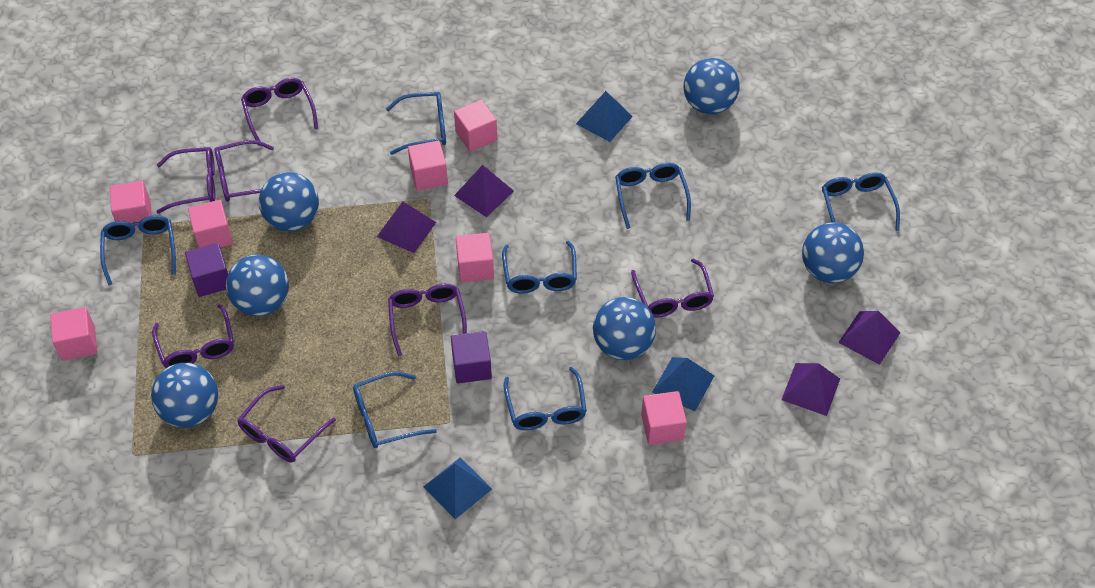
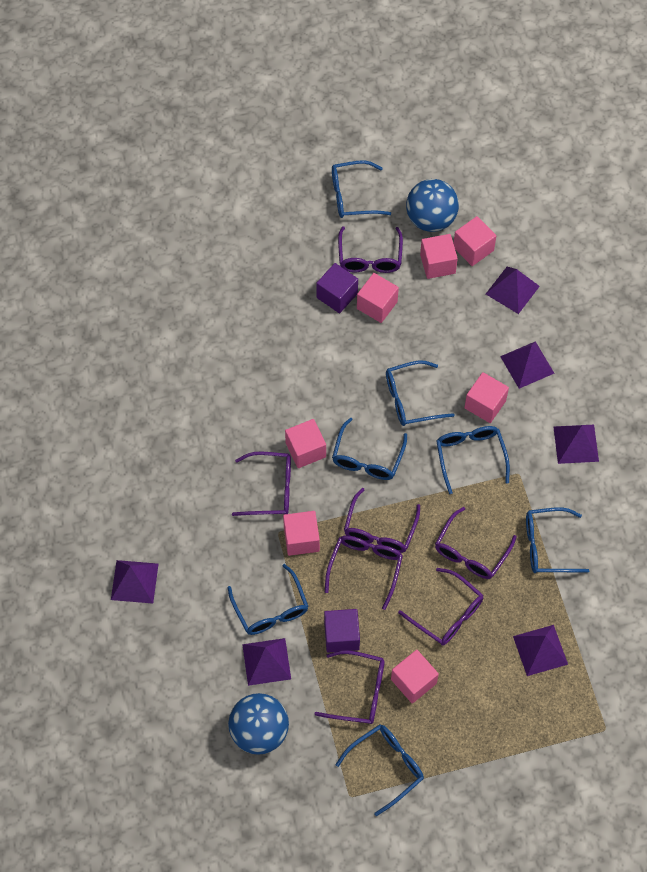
blue ball: 6 -> 2
blue pyramid: 3 -> 0
purple pyramid: 4 -> 6

